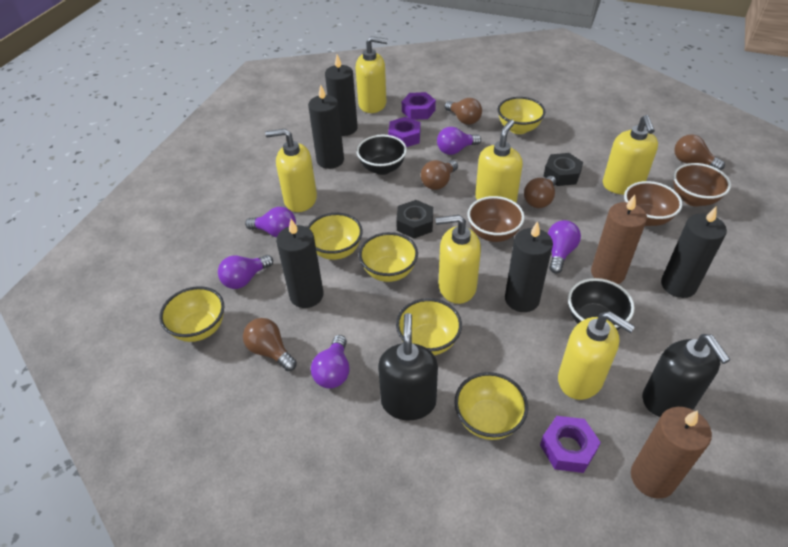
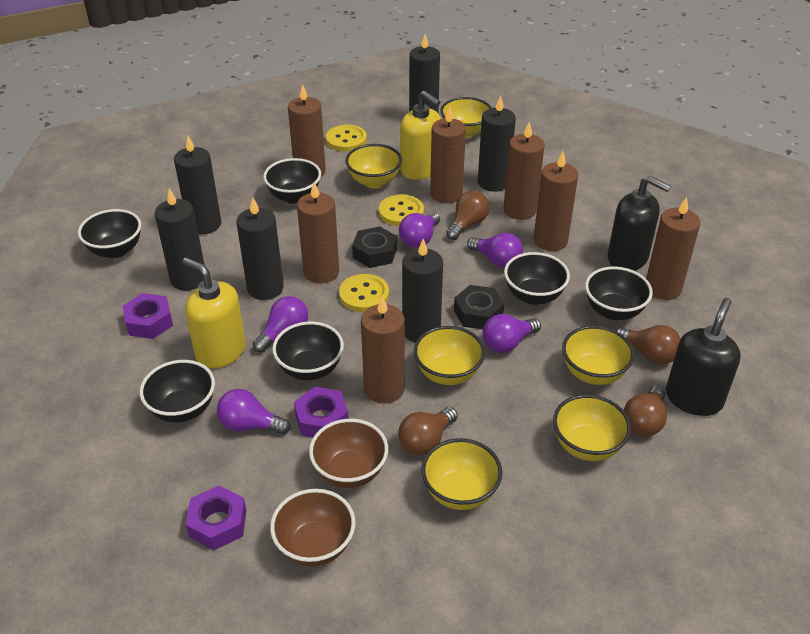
black bowl: 2 -> 6
black candle: 5 -> 6
brown bowl: 3 -> 2
brown candle: 2 -> 7
brown light bulb: 5 -> 4
yellow button: 0 -> 3
yellow soap dispenser: 6 -> 2

